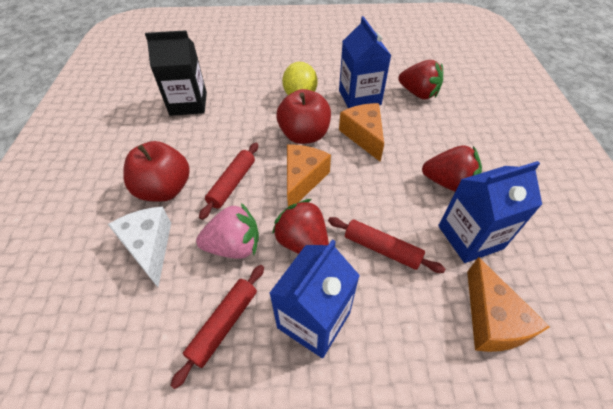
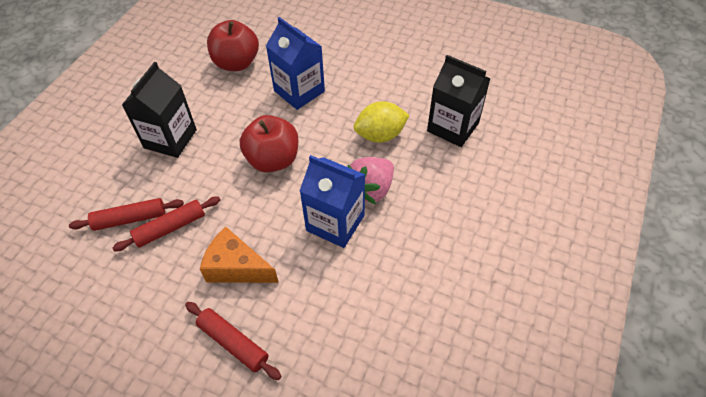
black carton: 1 -> 2
blue carton: 3 -> 2
orange cheese: 3 -> 1
red strawberry: 3 -> 0
white cheese: 1 -> 0

